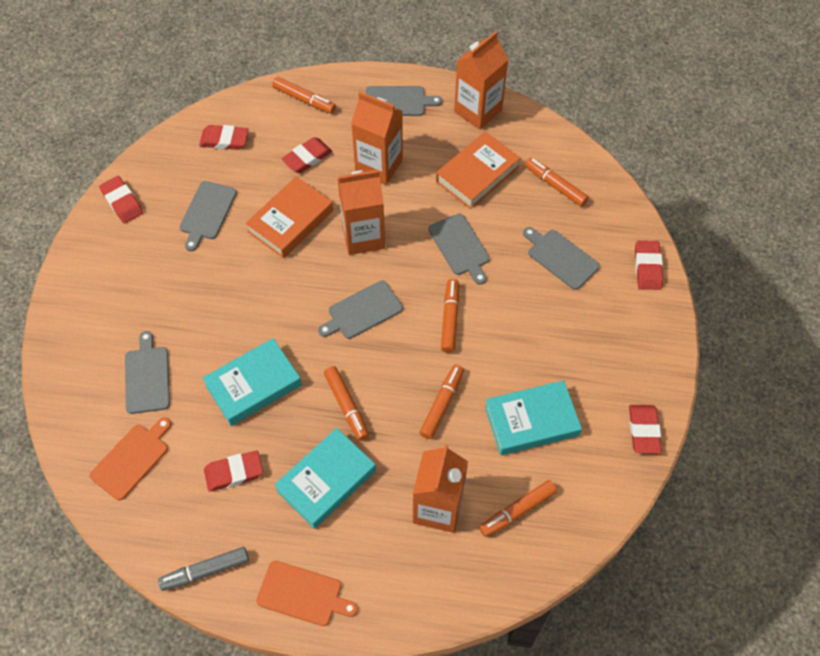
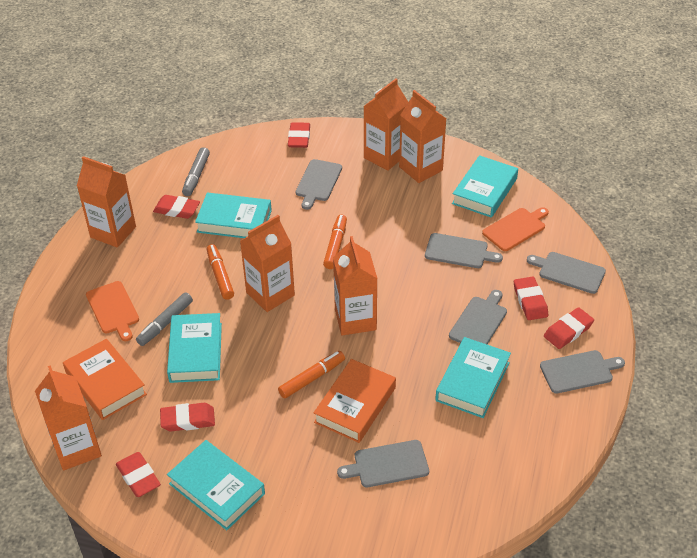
grey marker: 1 -> 2
orange carton: 4 -> 6
orange marker: 6 -> 3
turquoise book: 3 -> 5

